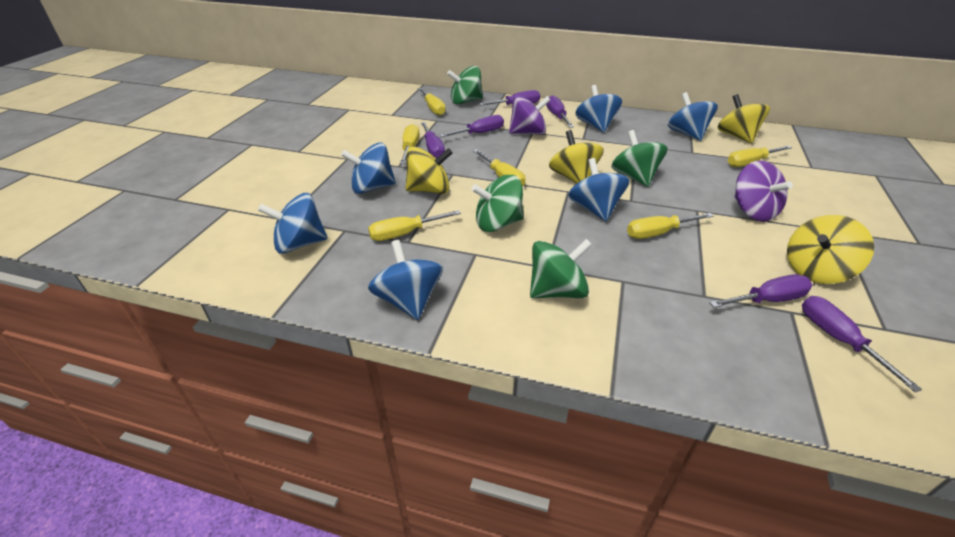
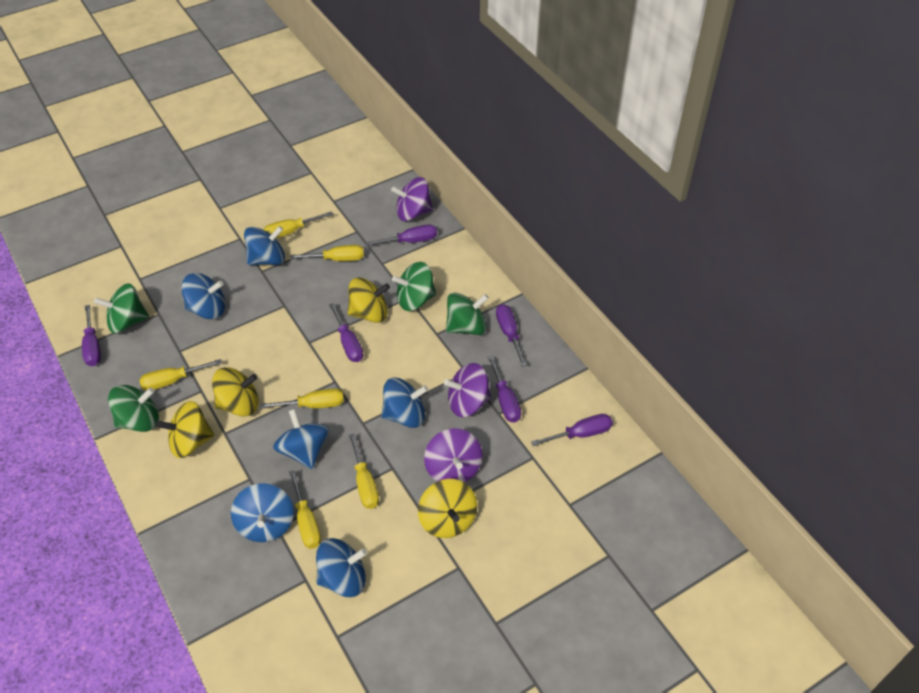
purple spinning top: 2 -> 3

